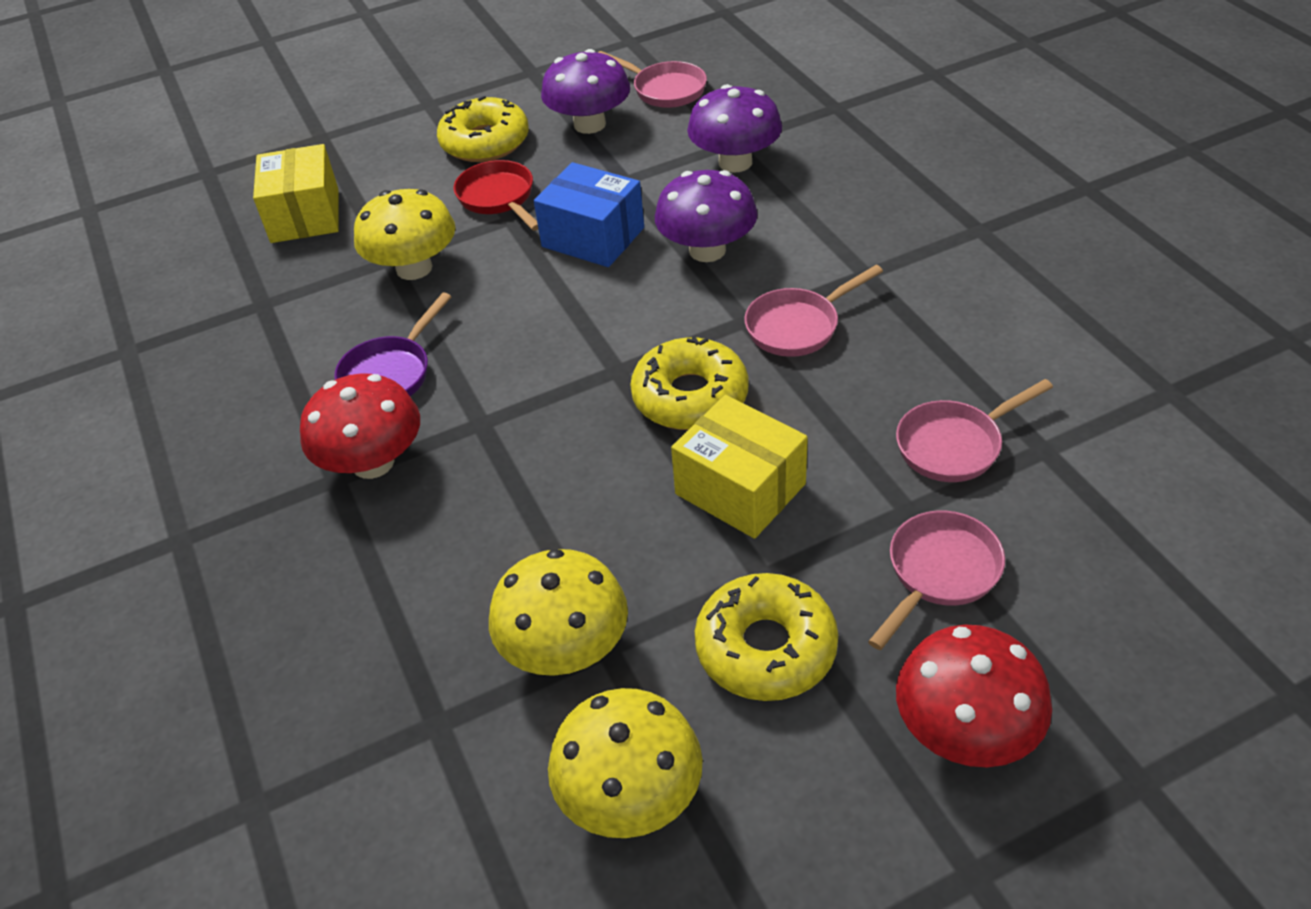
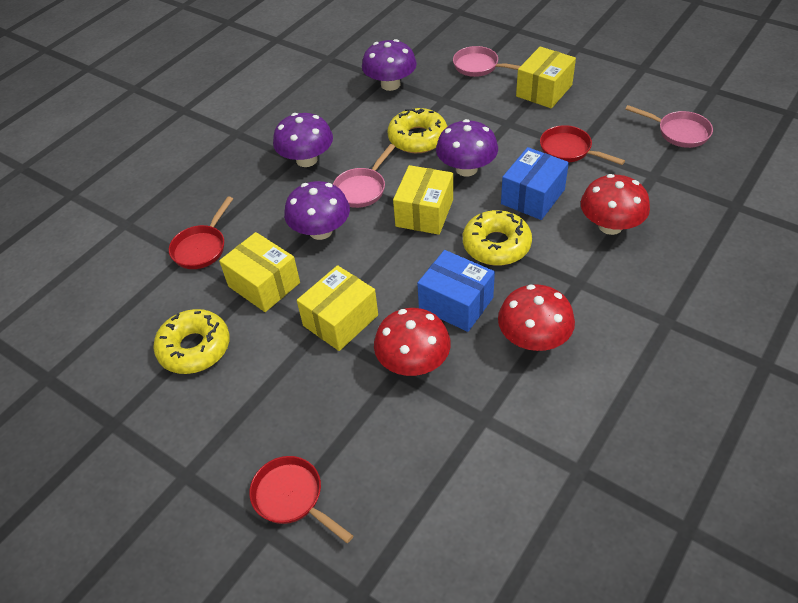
blue box: 1 -> 2
pink pan: 4 -> 3
purple mushroom: 3 -> 4
purple pan: 1 -> 0
red mushroom: 2 -> 3
red pan: 1 -> 3
yellow box: 2 -> 4
yellow mushroom: 3 -> 0

